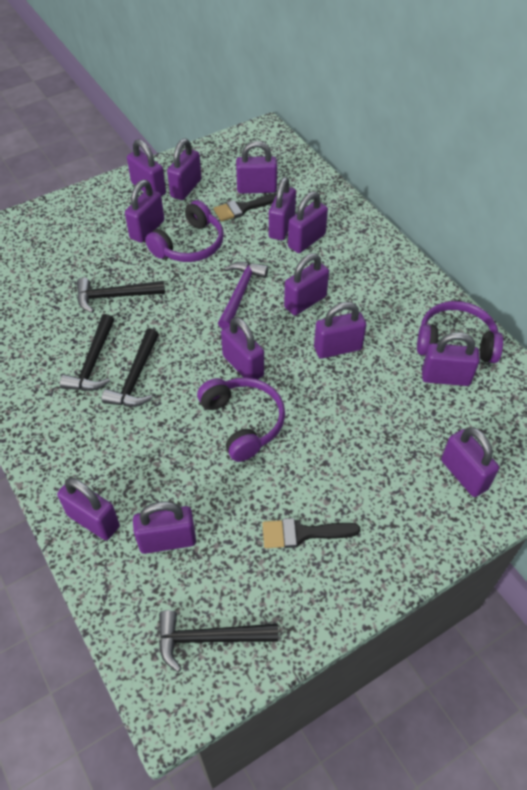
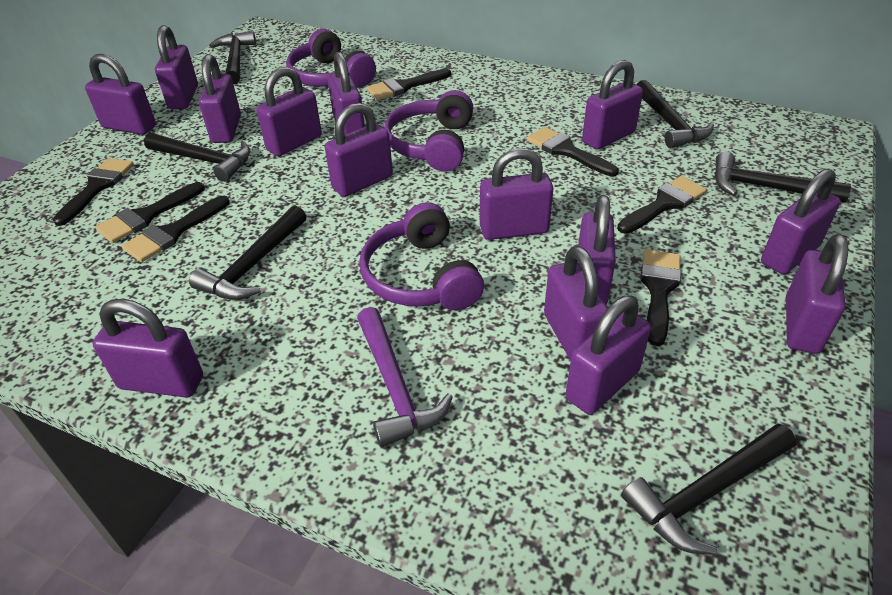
black brush: 2 -> 7
black hammer: 4 -> 6
purple padlock: 13 -> 14

